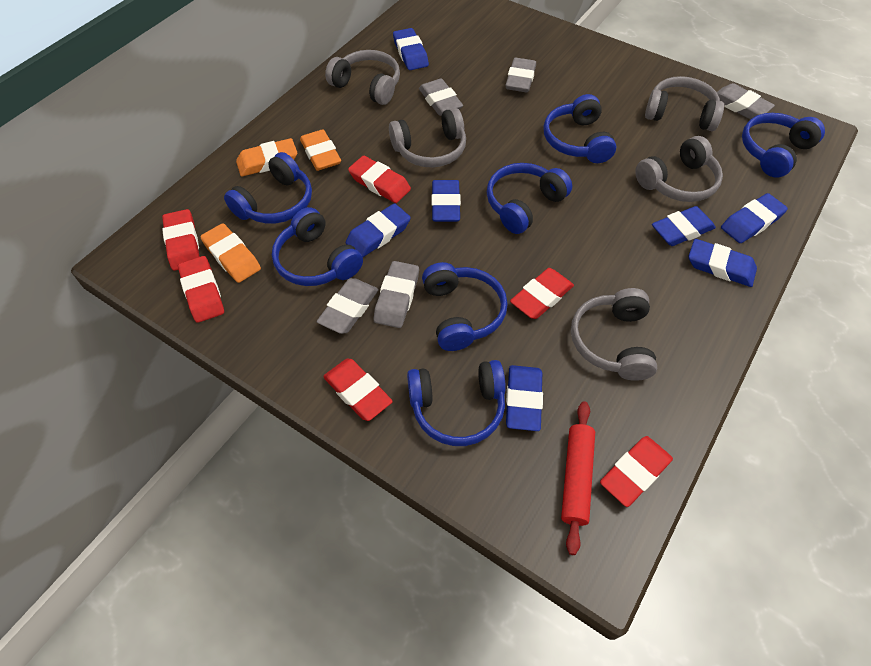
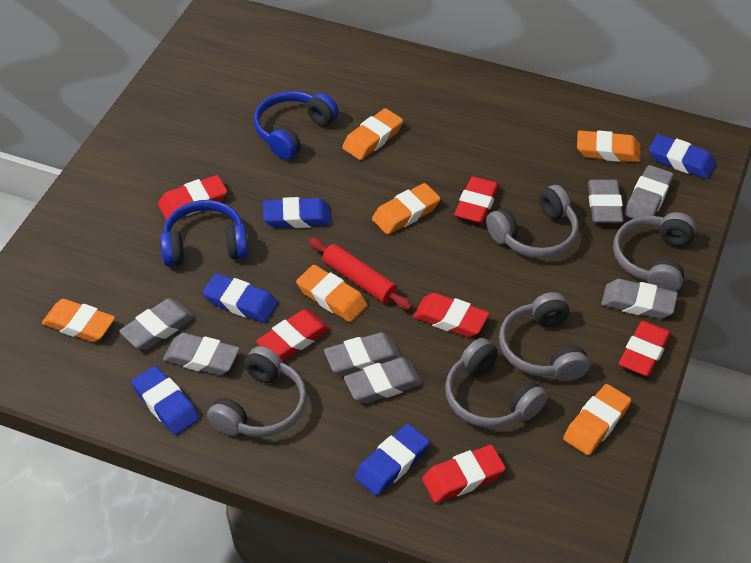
blue eraser: 7 -> 5
blue headphones: 7 -> 2
grey eraser: 5 -> 7
orange eraser: 3 -> 6

